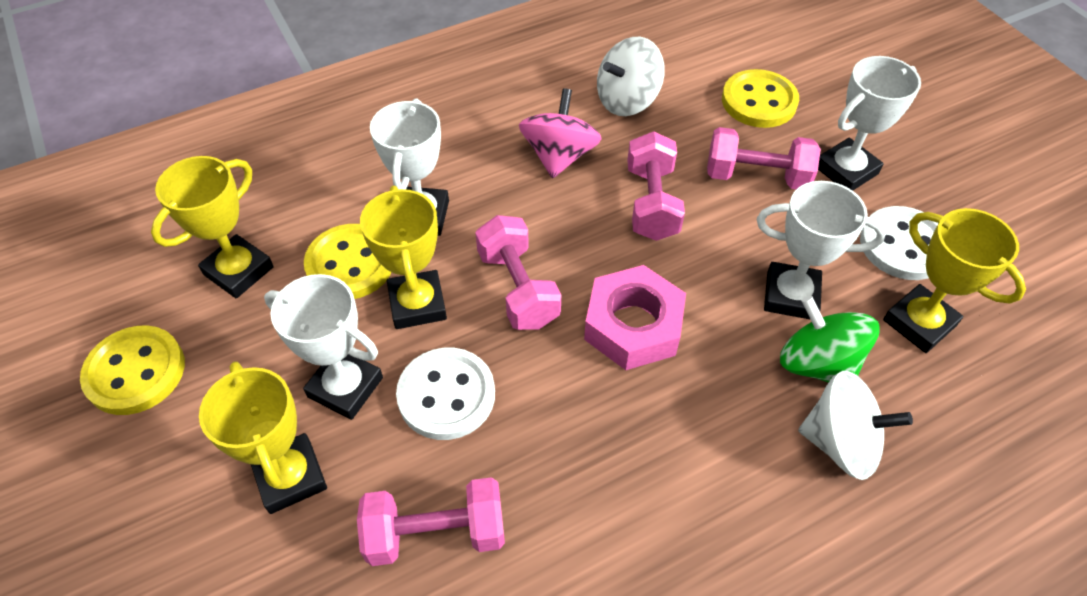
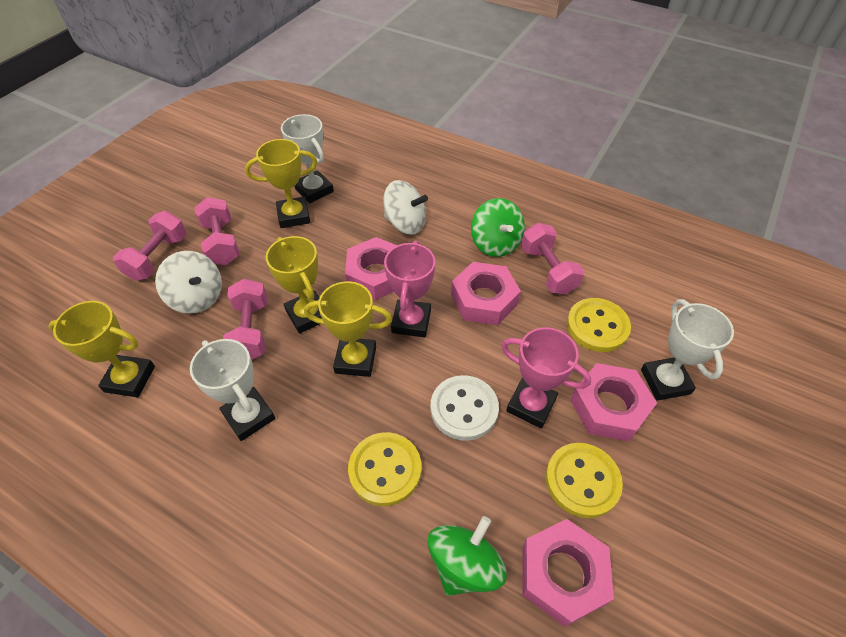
green spinning top: 1 -> 2
pink nut: 1 -> 4
pink spinning top: 1 -> 0
pink trophy: 0 -> 2
white button: 2 -> 1
white trophy: 4 -> 3

